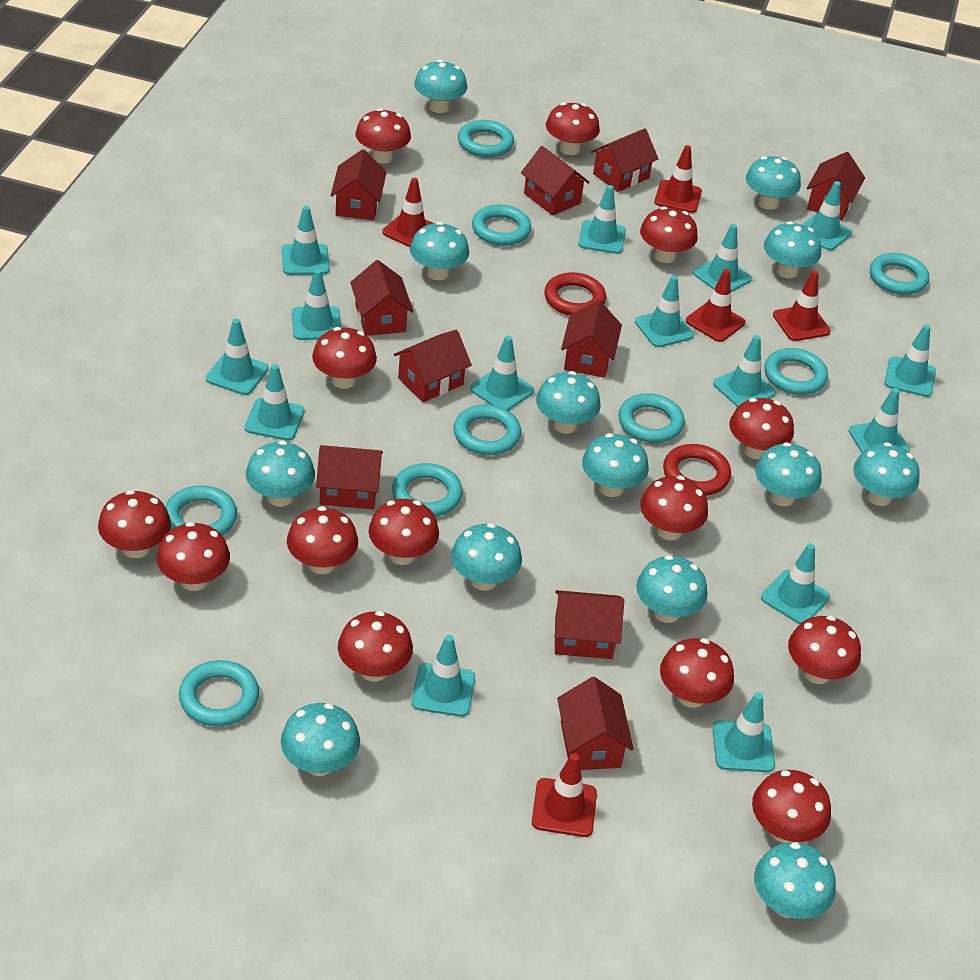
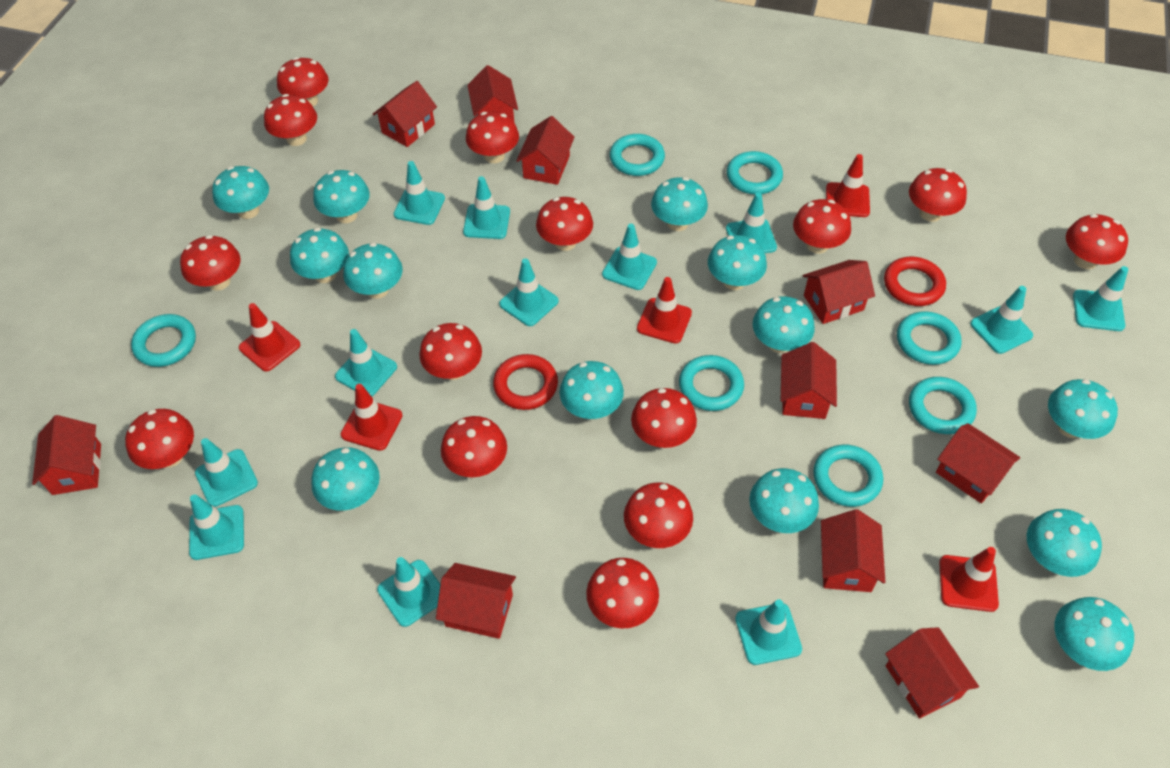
turquoise ring: 9 -> 7
turquoise traffic cone: 15 -> 12

